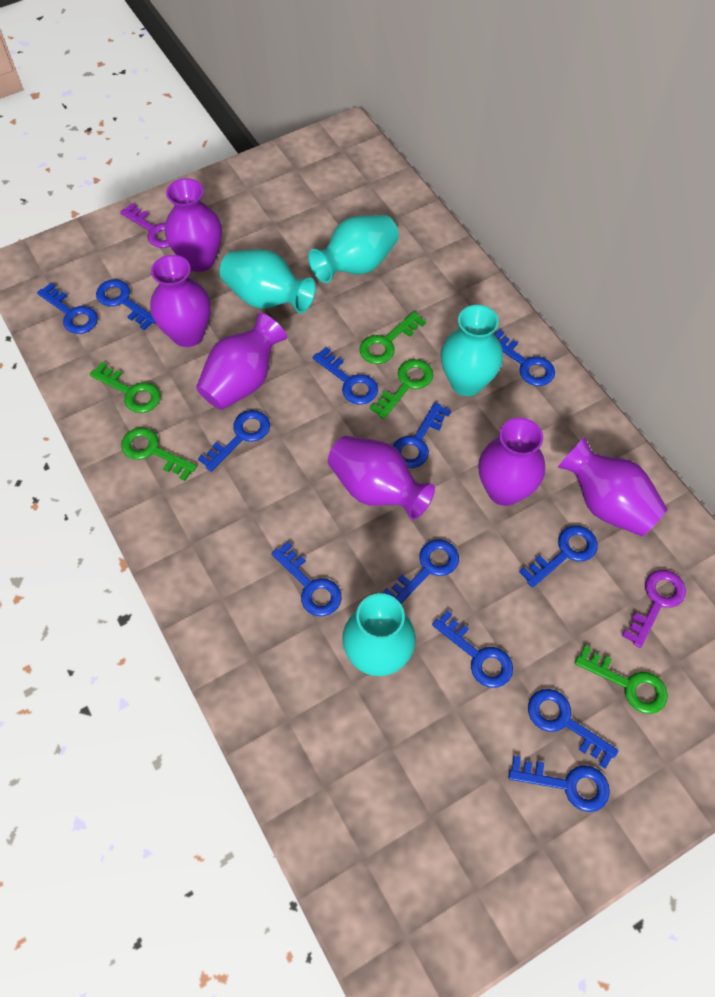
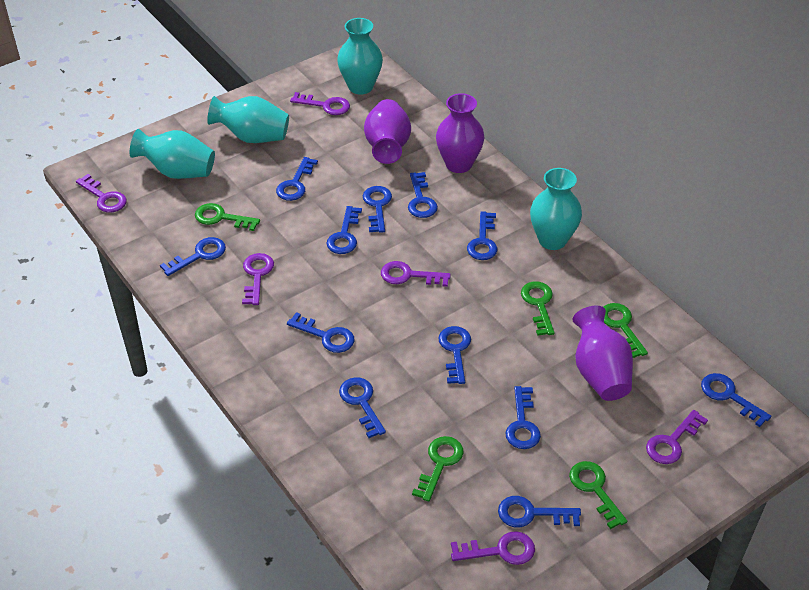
purple key: 2 -> 6
purple vase: 6 -> 3

